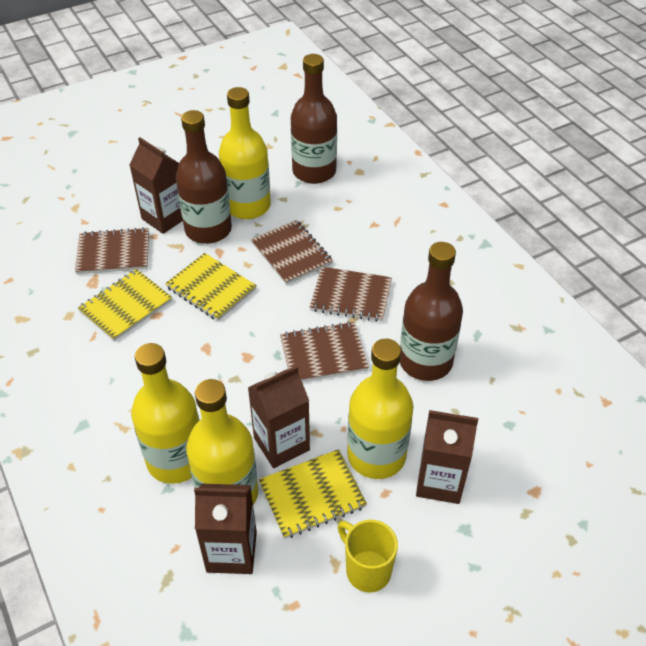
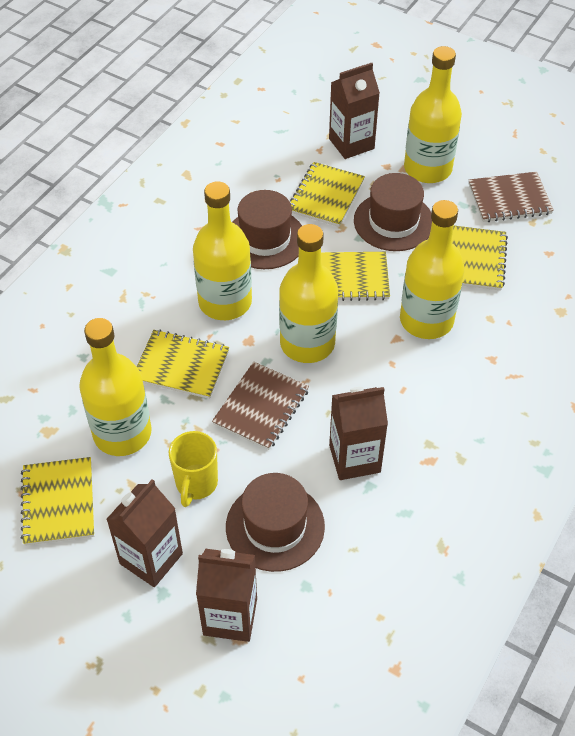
brown bottle: 3 -> 0
brown hat: 0 -> 3
brown notebook: 4 -> 2
yellow bottle: 4 -> 5
yellow notebook: 3 -> 5

